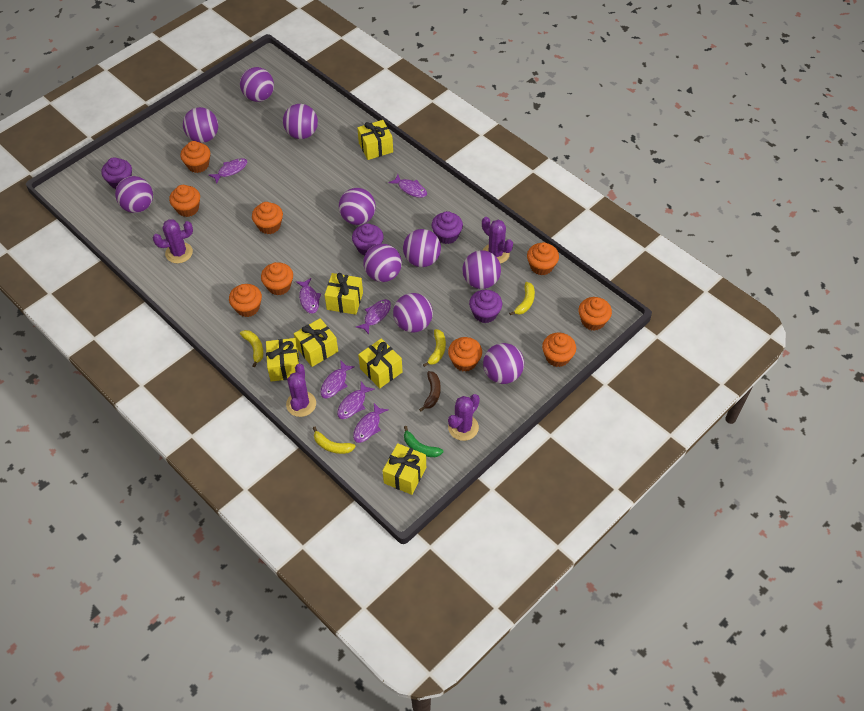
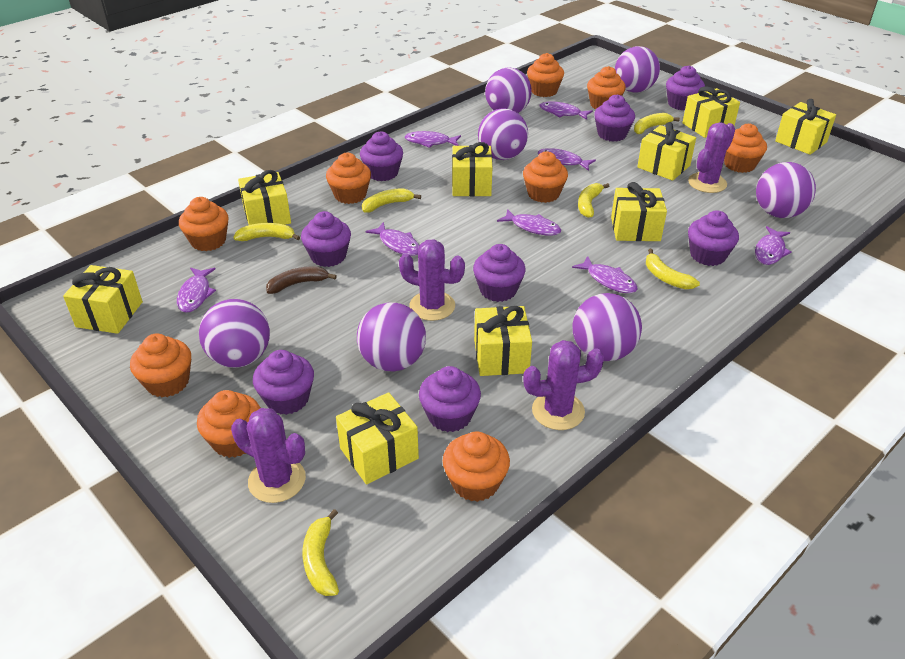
green banana: 1 -> 0
purple ball: 10 -> 7
purple cupcake: 4 -> 8
purple fish: 7 -> 8
yellow banana: 4 -> 6
yellow gift: 6 -> 9

